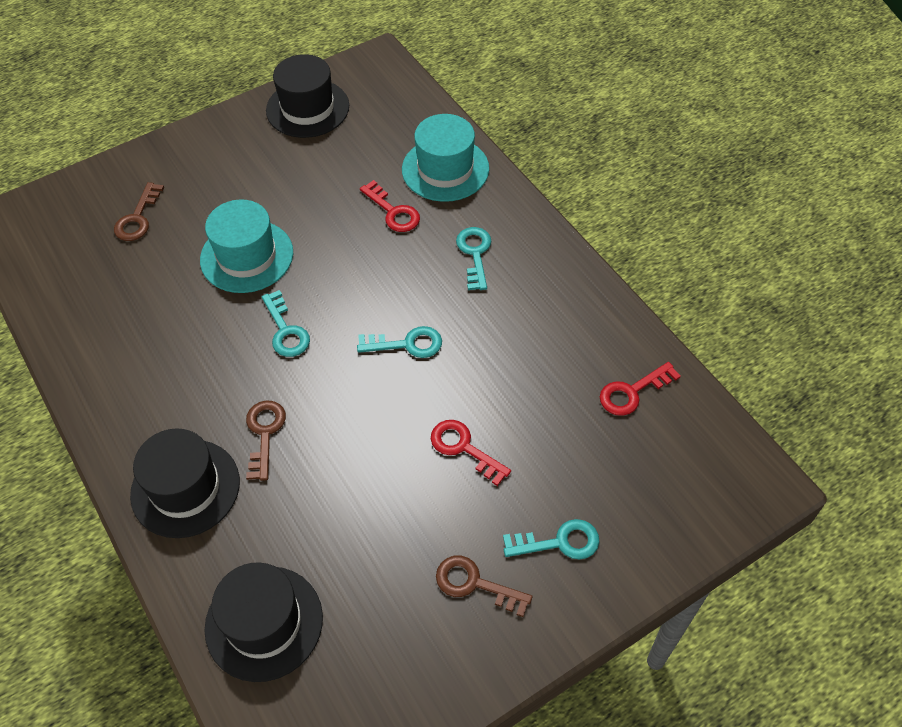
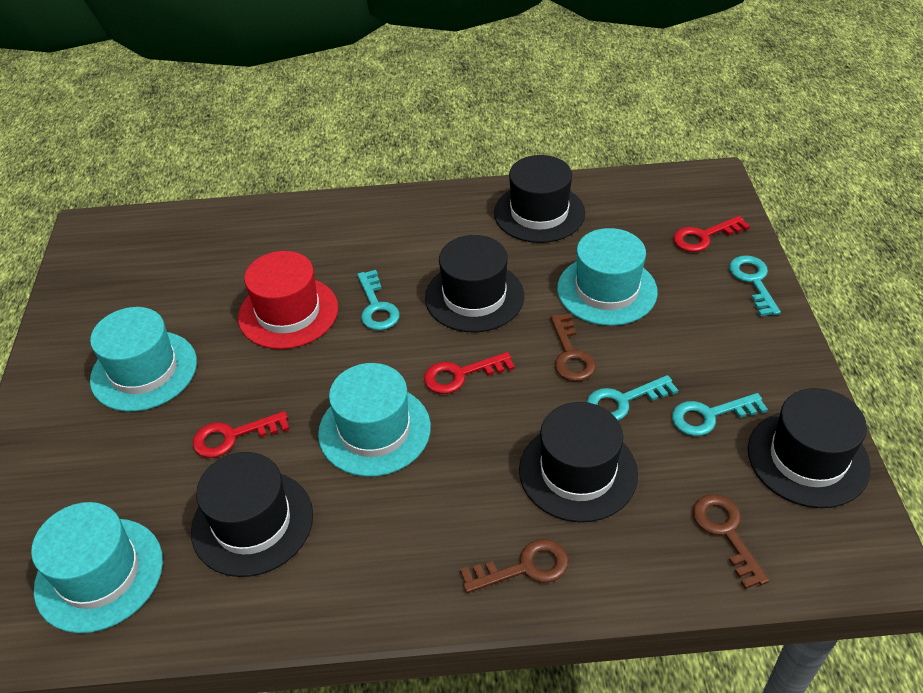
black hat: 3 -> 5
red hat: 0 -> 1
turquoise hat: 2 -> 4

